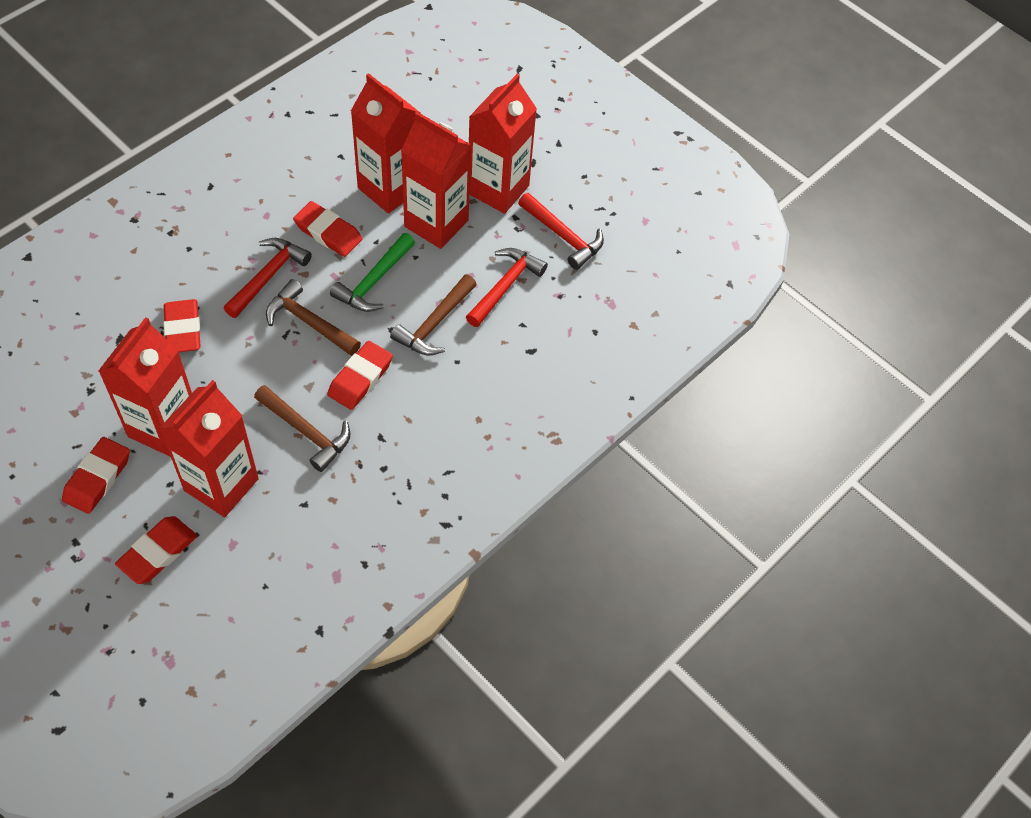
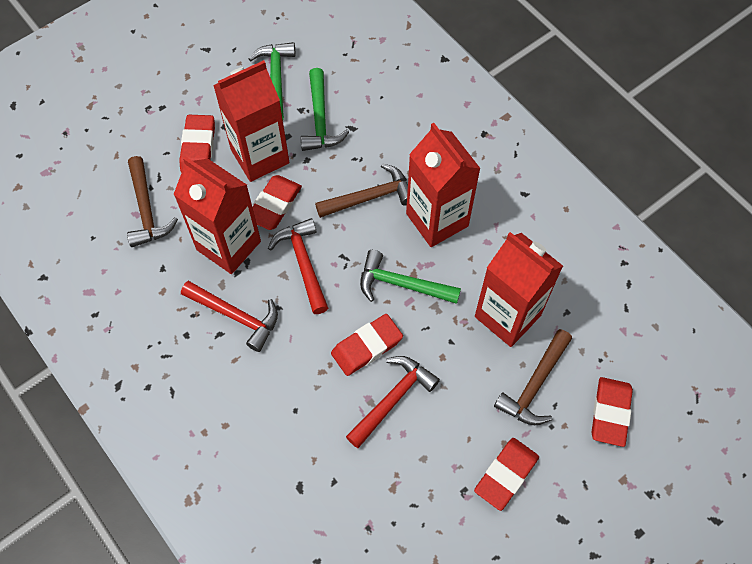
green hammer: 1 -> 3
red carton: 5 -> 4

